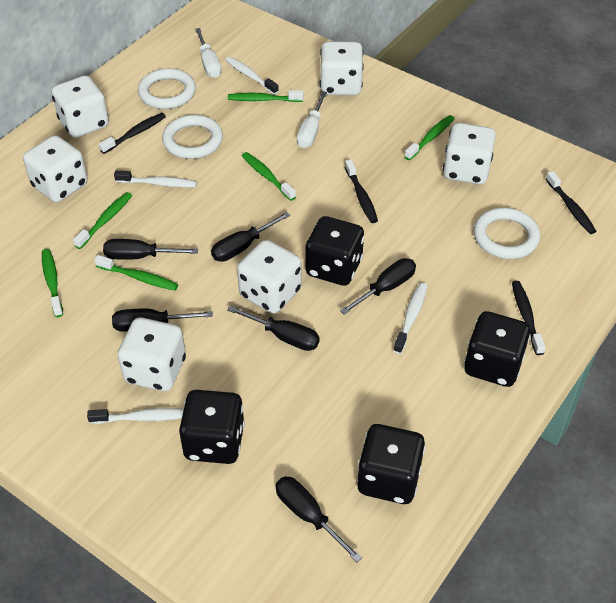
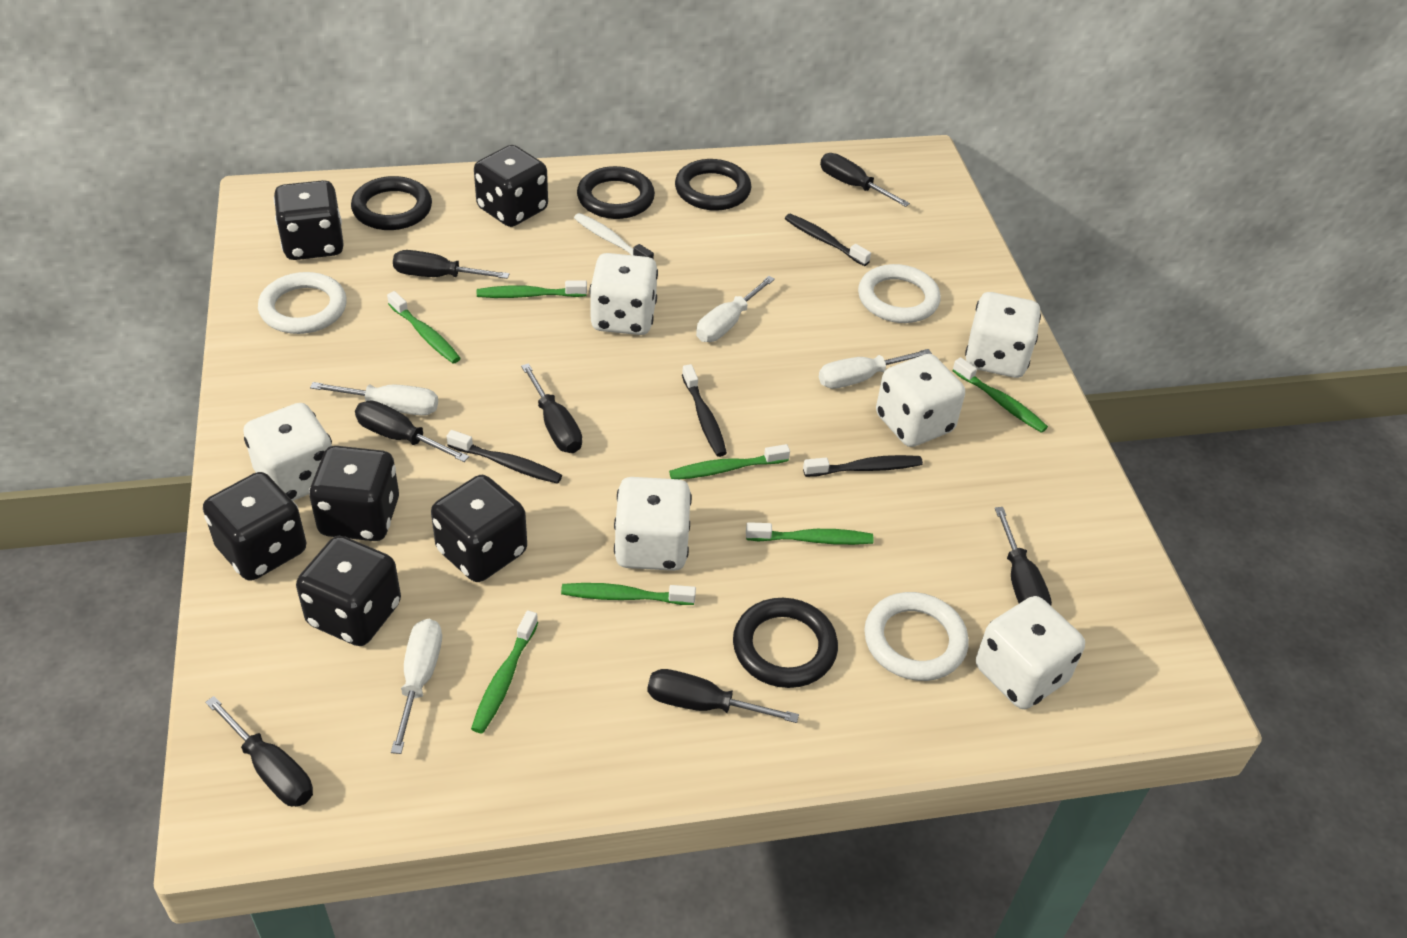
black dice: 4 -> 6
black ring: 0 -> 4
black screwdriver: 6 -> 7
green toothbrush: 6 -> 7
white screwdriver: 2 -> 4
white toothbrush: 4 -> 1

